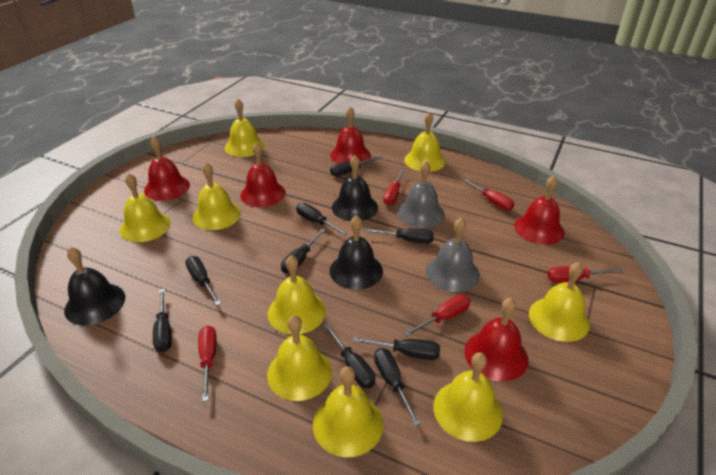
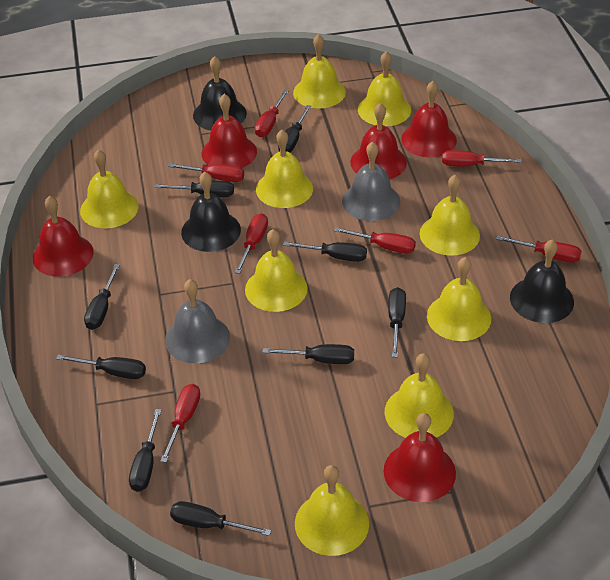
red screwdriver: 5 -> 7

